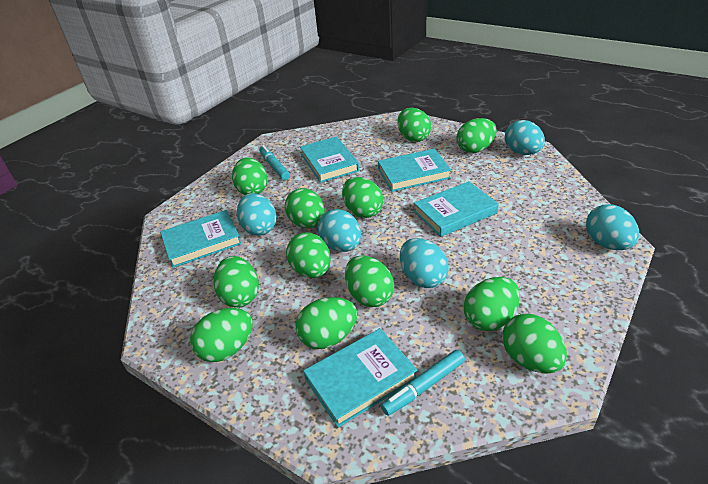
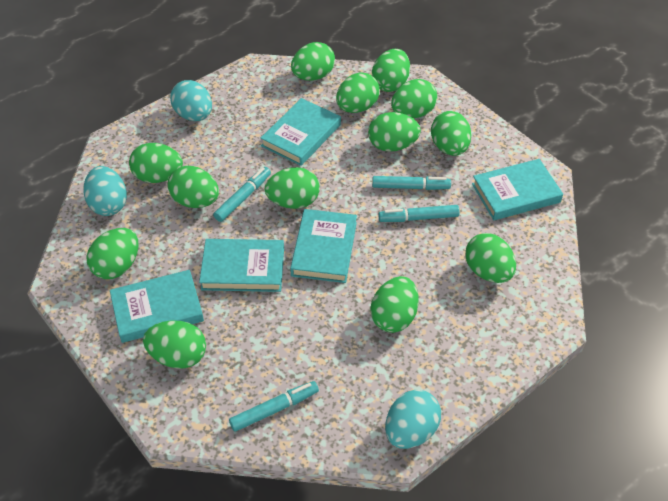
green egg: 12 -> 13
turquoise egg: 5 -> 3
turquoise marker: 2 -> 4

